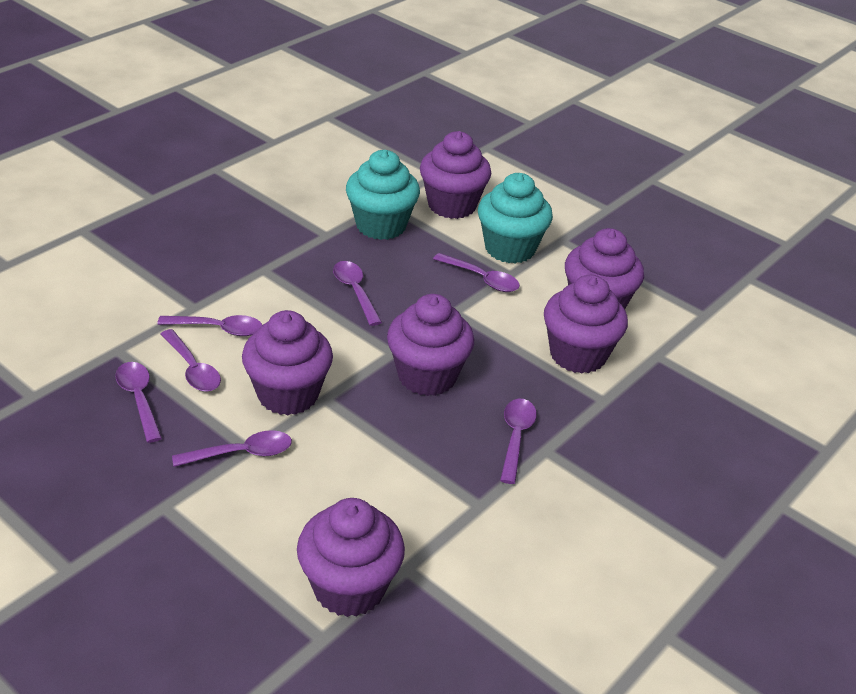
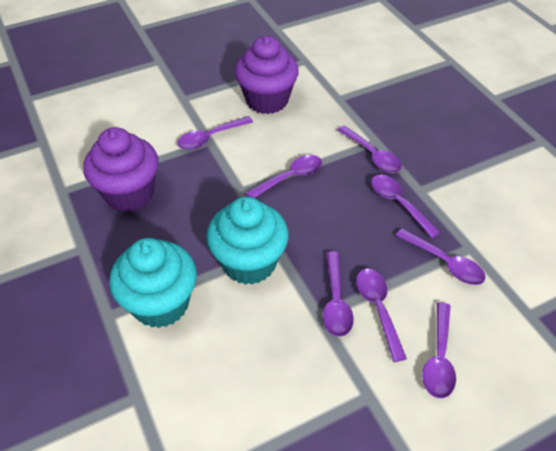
purple cupcake: 6 -> 2
purple spoon: 7 -> 8

